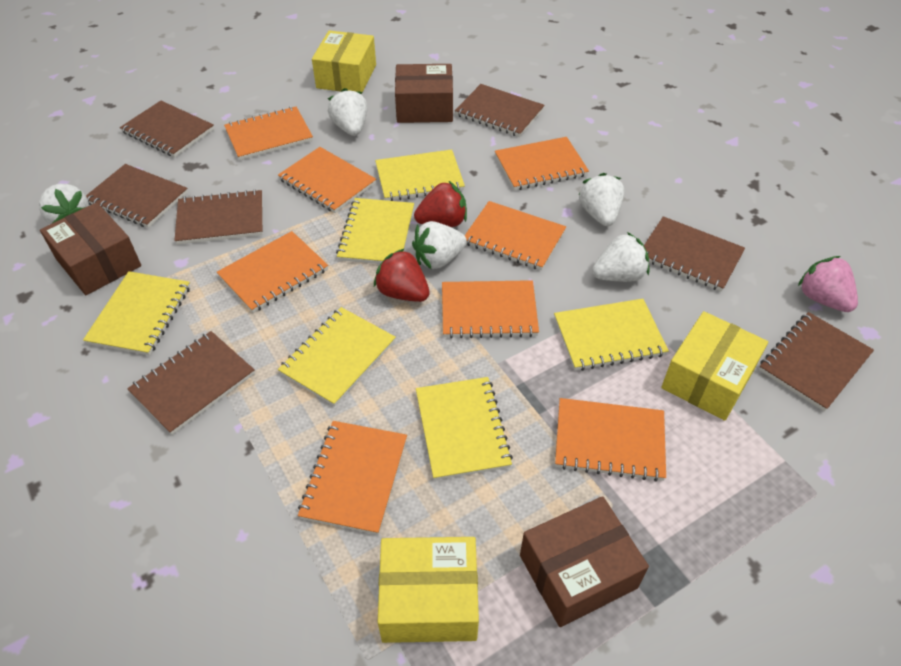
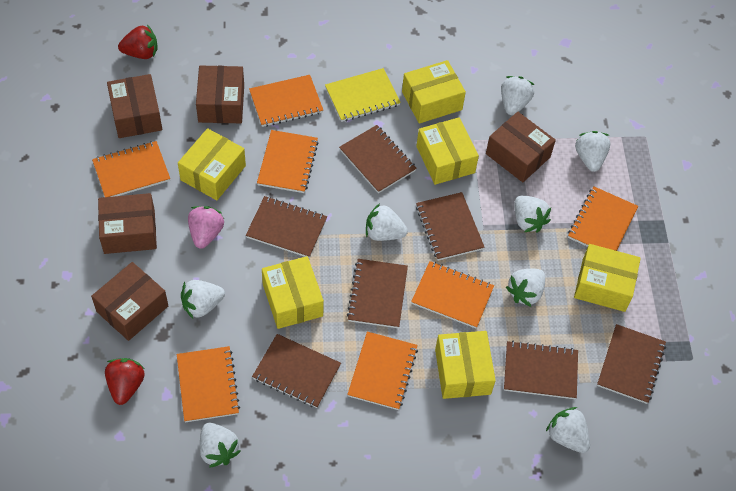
brown box: 3 -> 5
orange notebook: 8 -> 7
white strawberry: 5 -> 8
yellow box: 3 -> 6
yellow notebook: 6 -> 1

